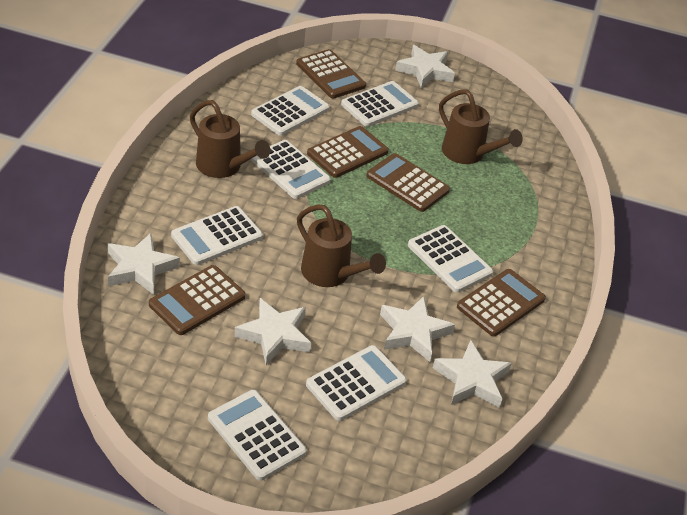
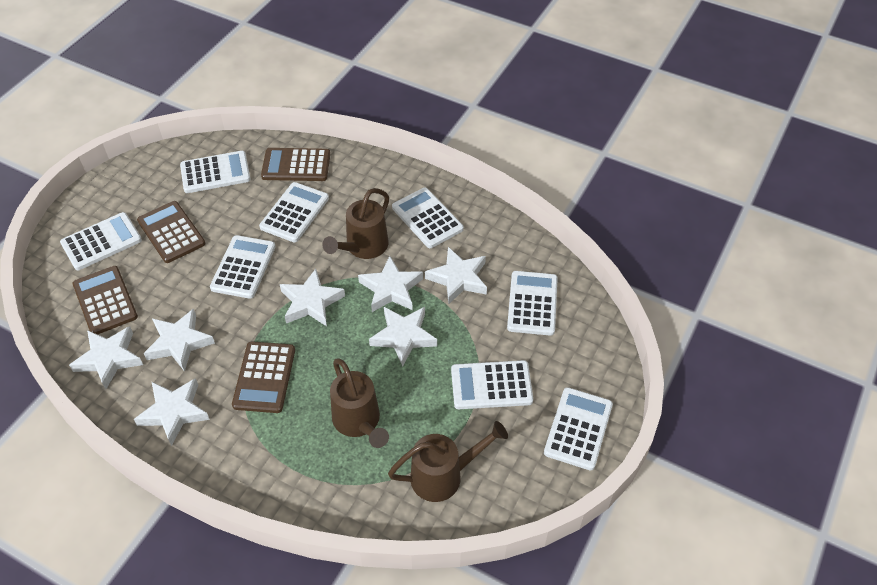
brown calculator: 5 -> 4
white calculator: 7 -> 8
white star: 5 -> 7

